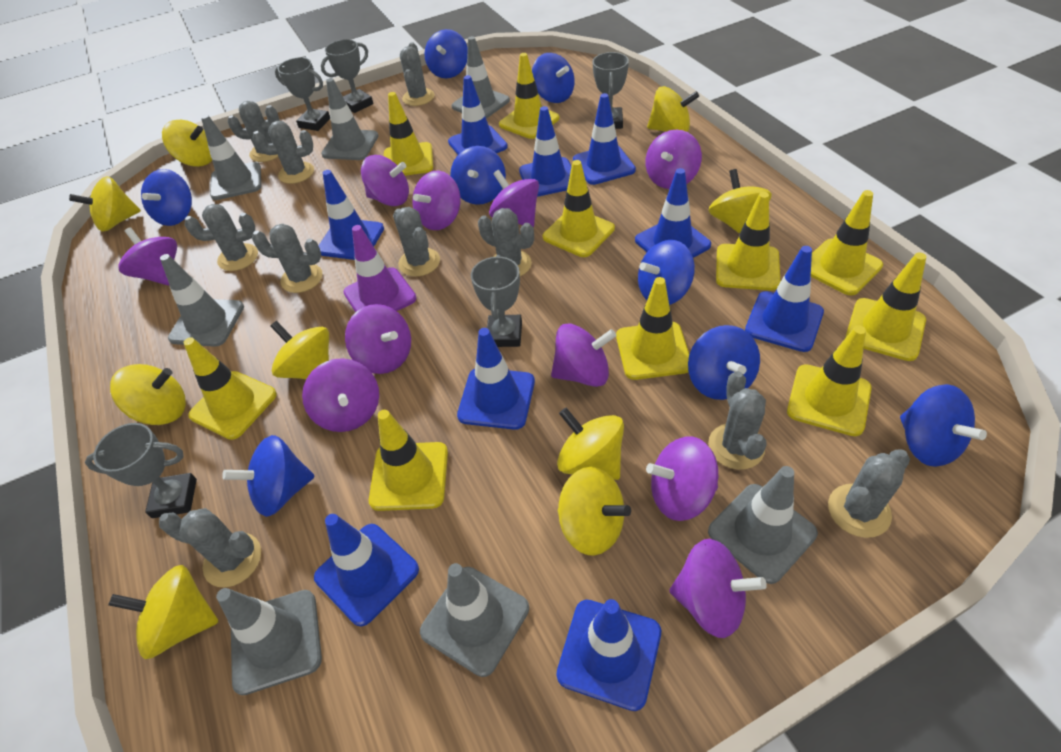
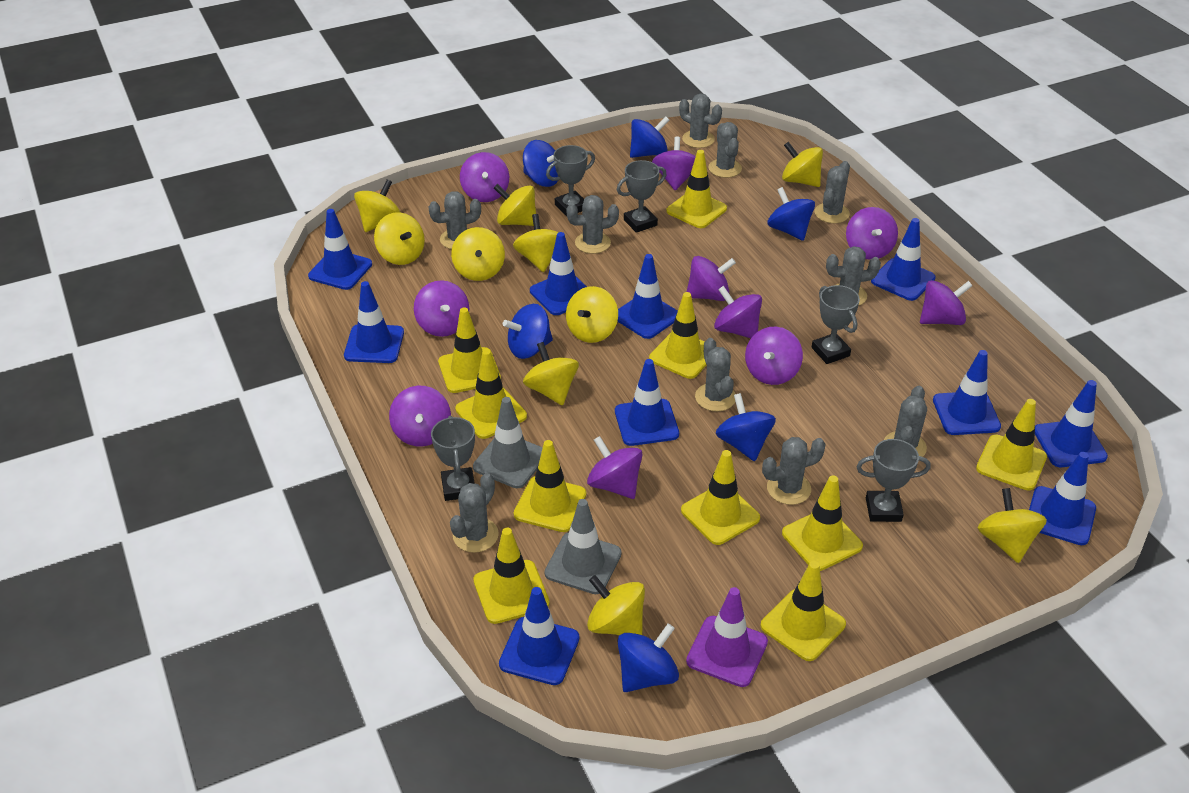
blue spinning top: 8 -> 6
blue traffic cone: 9 -> 10
grey traffic cone: 7 -> 2
yellow spinning top: 9 -> 10

